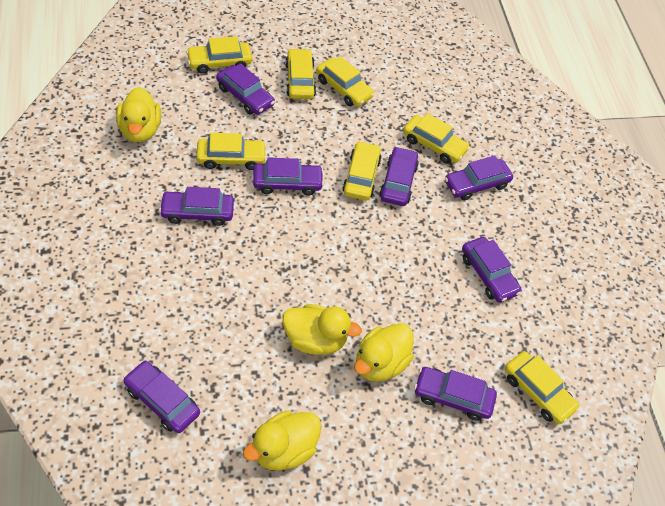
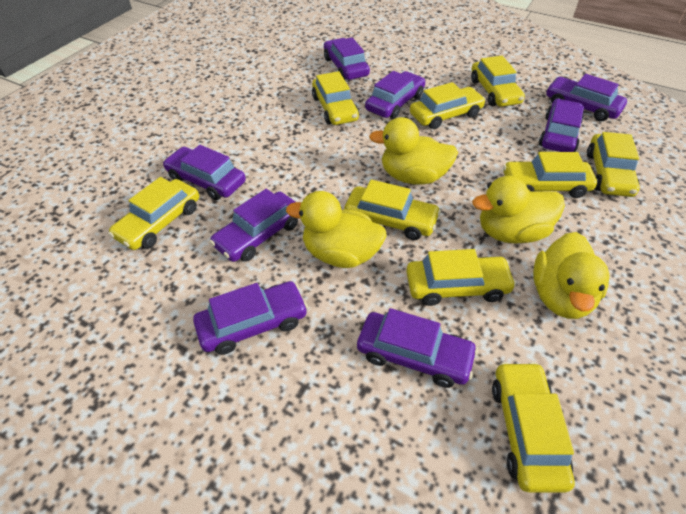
yellow car: 7 -> 9

